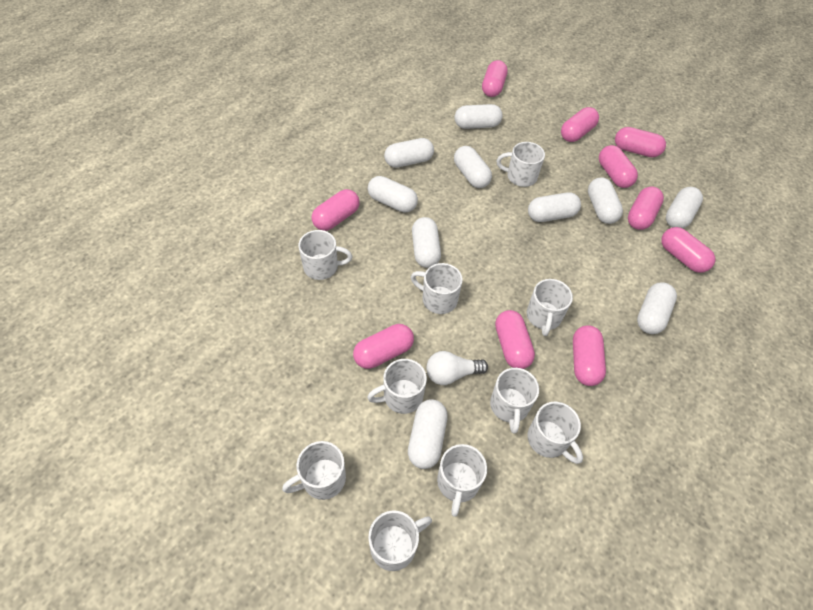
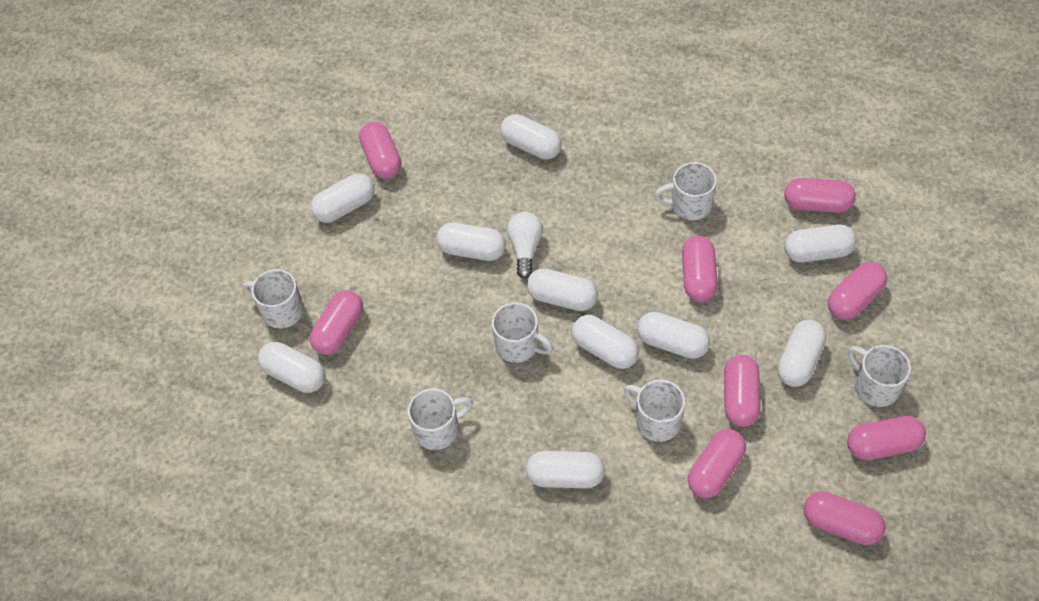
pink capsule: 10 -> 9
white mug: 10 -> 6

